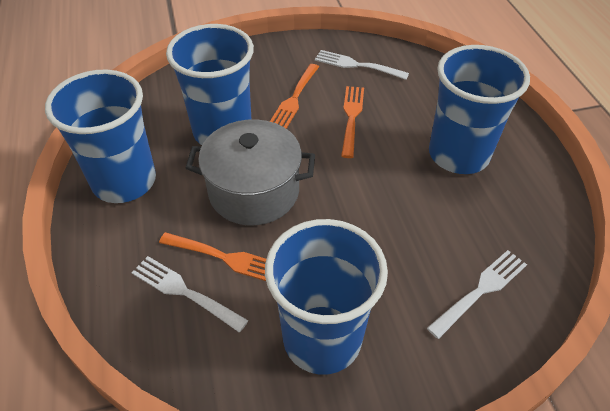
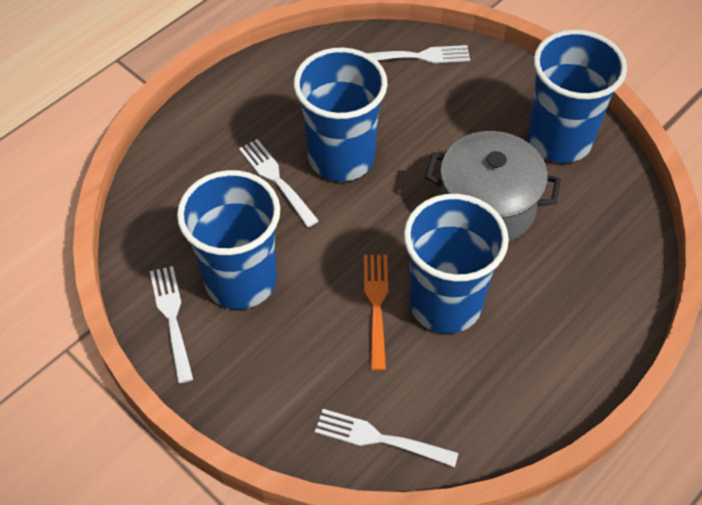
orange fork: 3 -> 1
white fork: 3 -> 4

